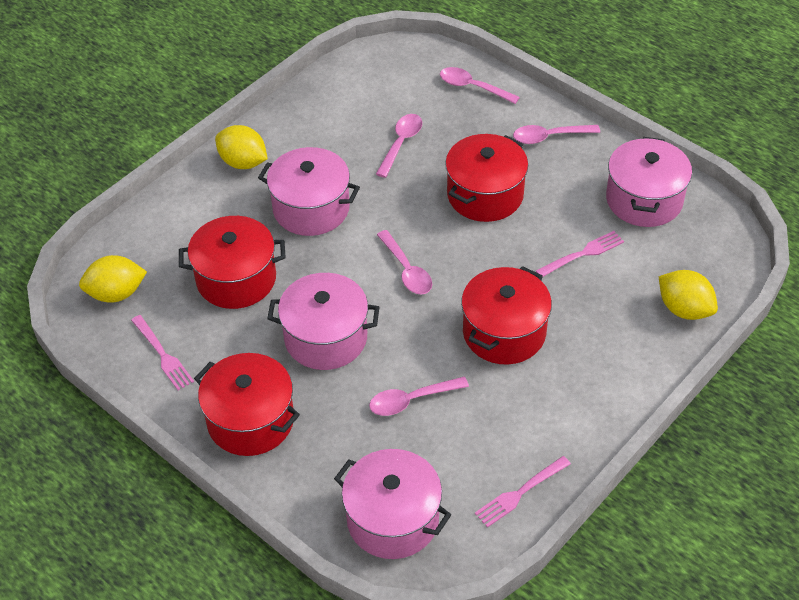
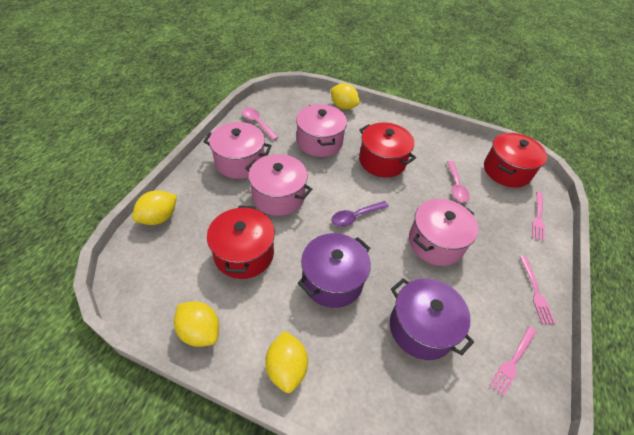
pink spoon: 5 -> 2
purple pot: 0 -> 2
purple spoon: 0 -> 1
red pot: 4 -> 3
yellow lemon: 3 -> 4

